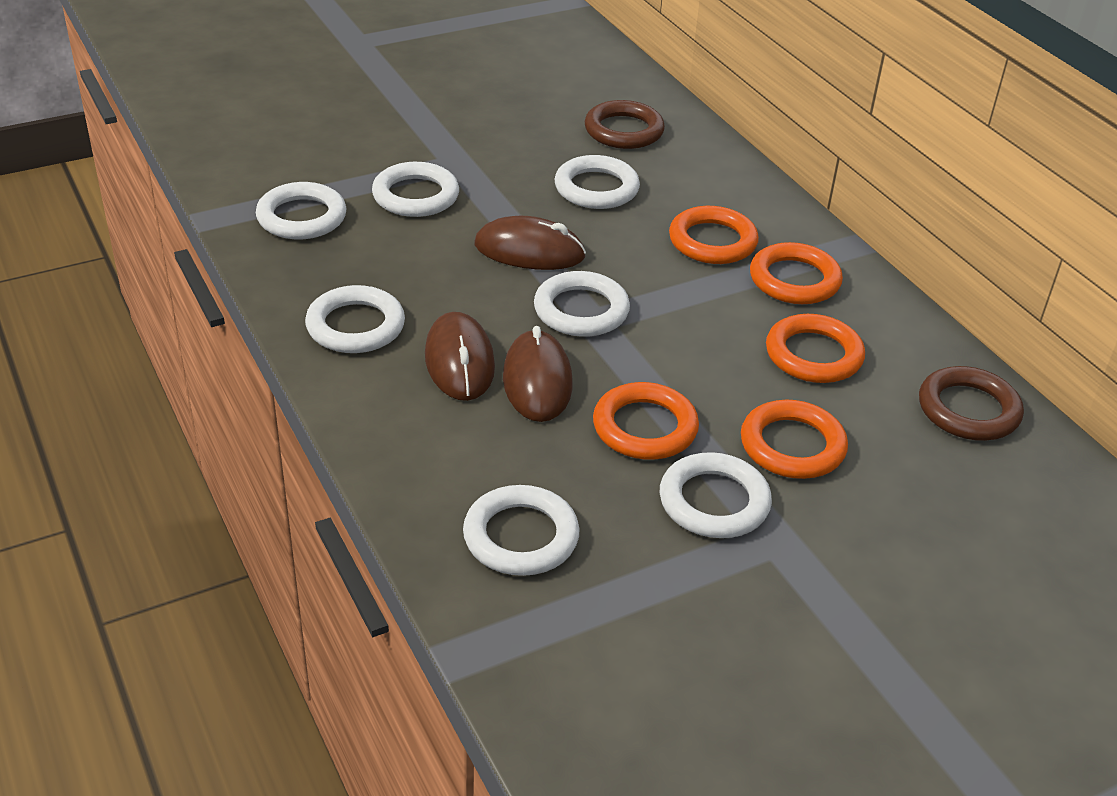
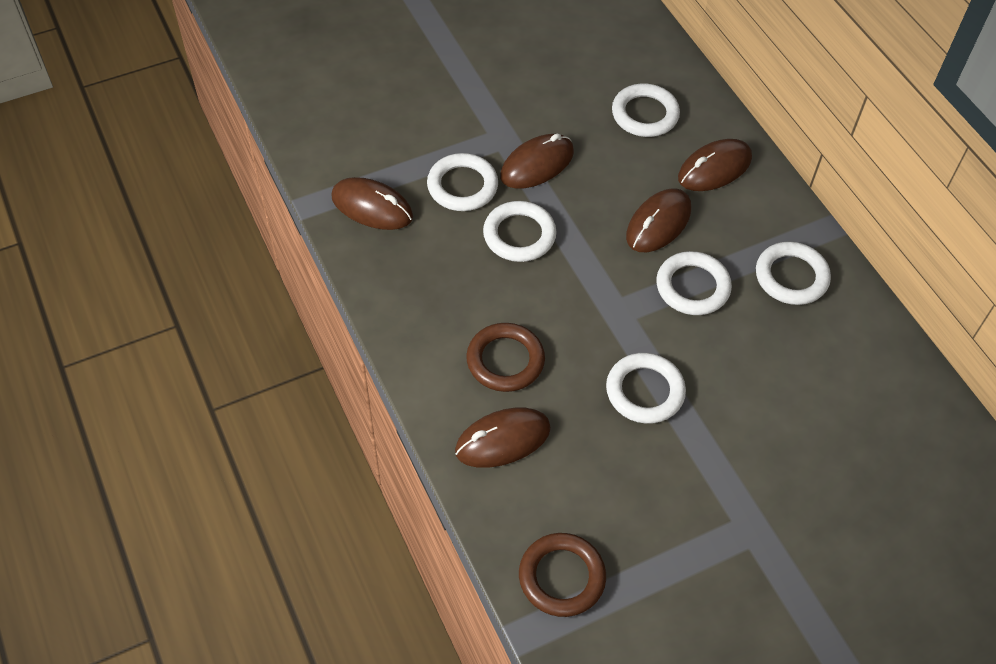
brown mouse: 3 -> 5
orange ring: 5 -> 0
white ring: 7 -> 6

